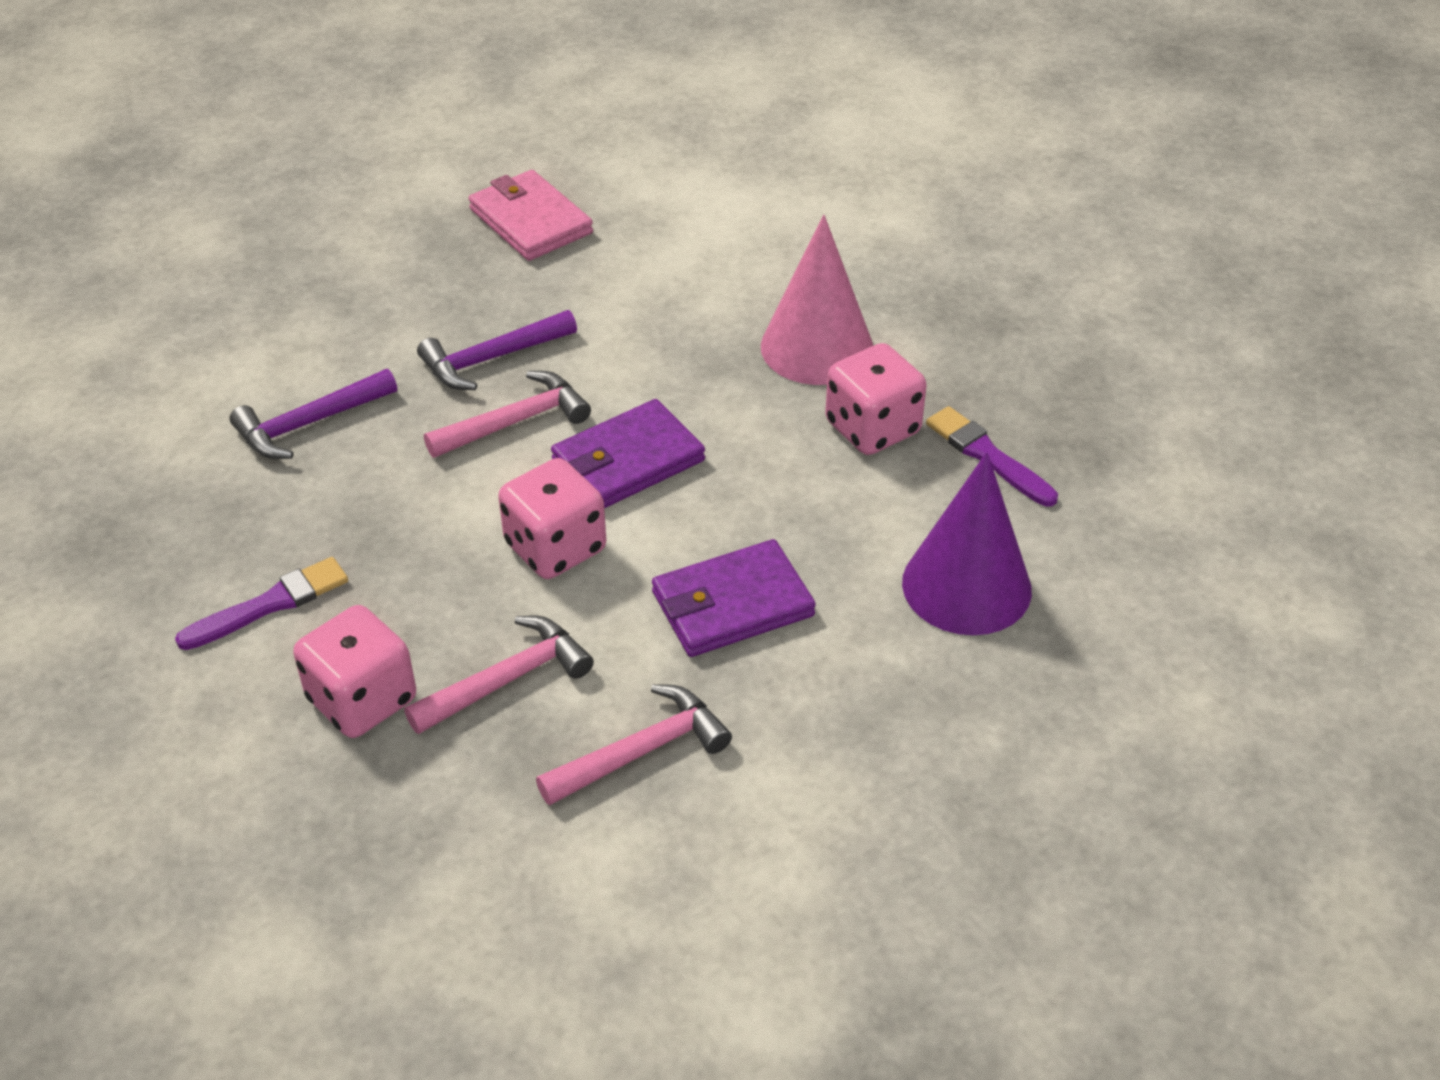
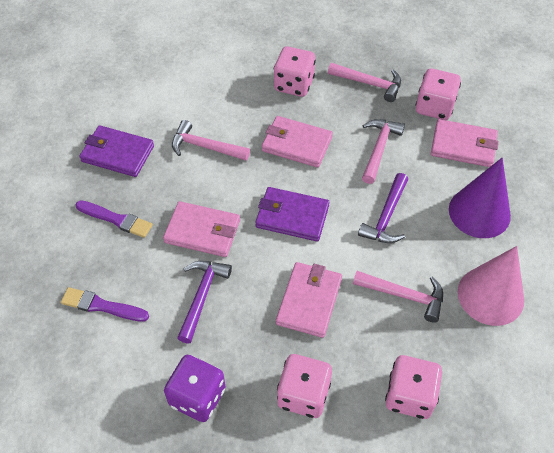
pink dice: 3 -> 4
pink hammer: 3 -> 4
pink wallet: 1 -> 4
purple dice: 0 -> 1

